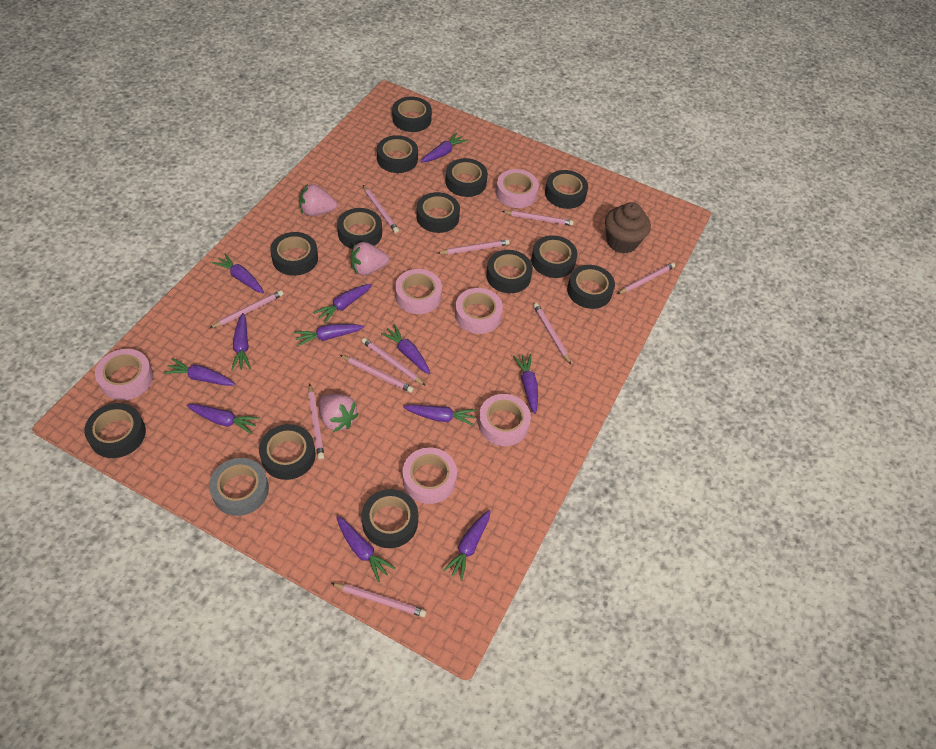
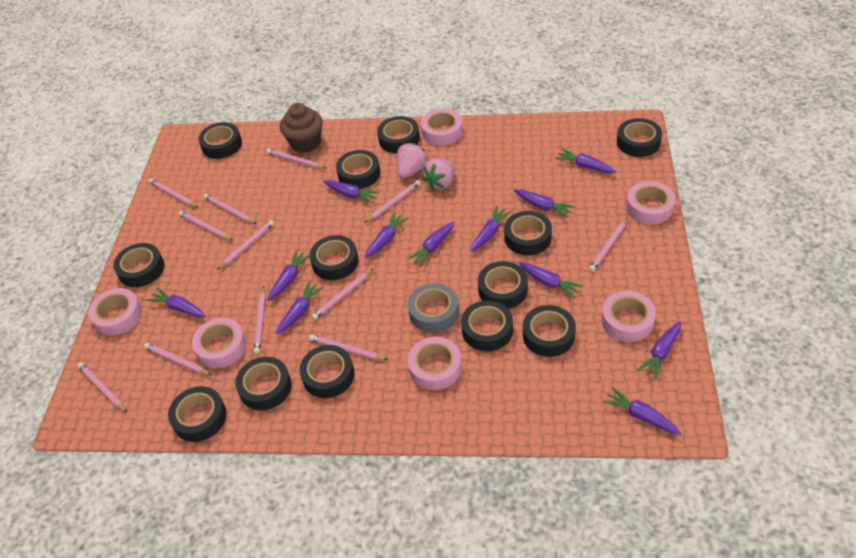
pink pencil: 10 -> 12
pink strawberry: 3 -> 2

